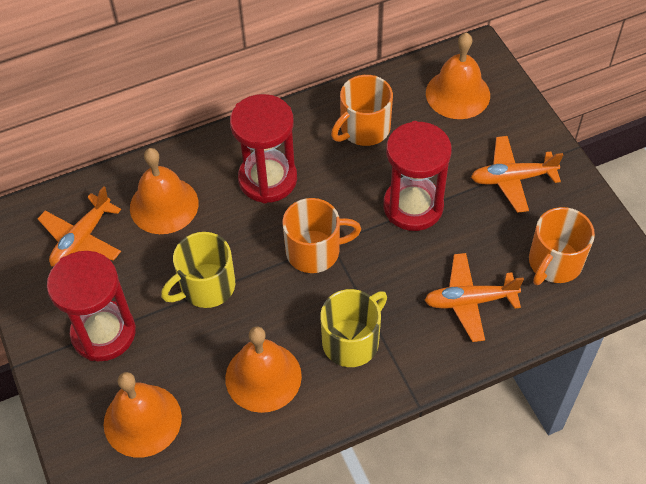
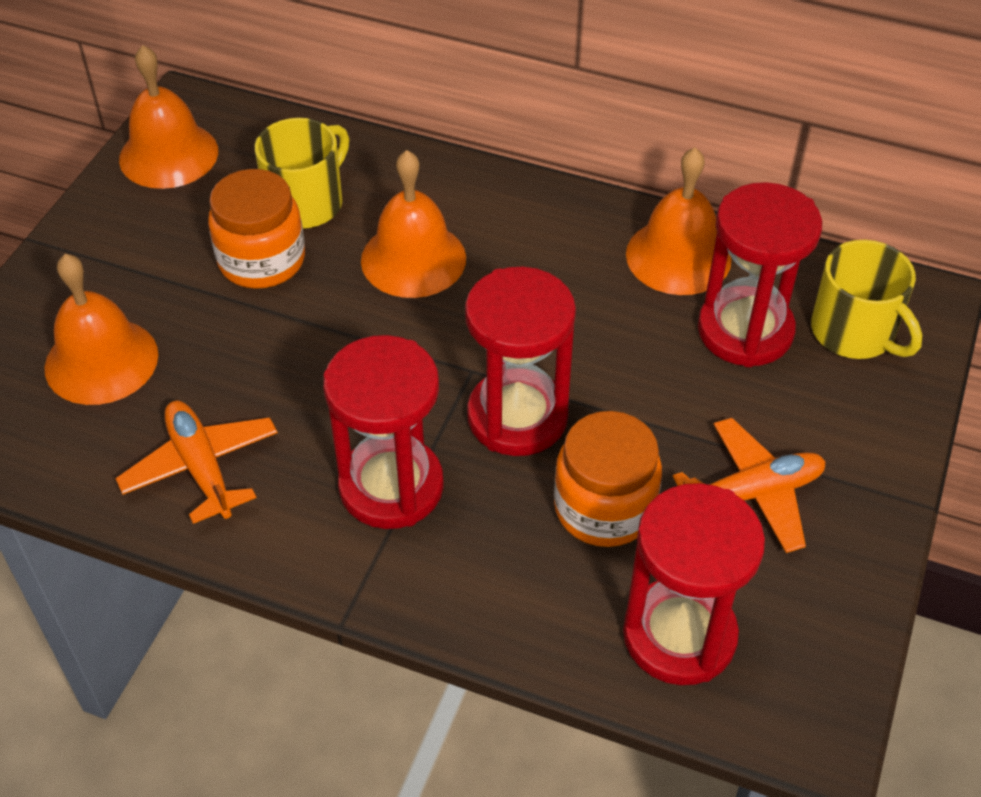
orange jar: 0 -> 2
orange mug: 3 -> 0
orange plane: 3 -> 2
red hourglass: 3 -> 4

